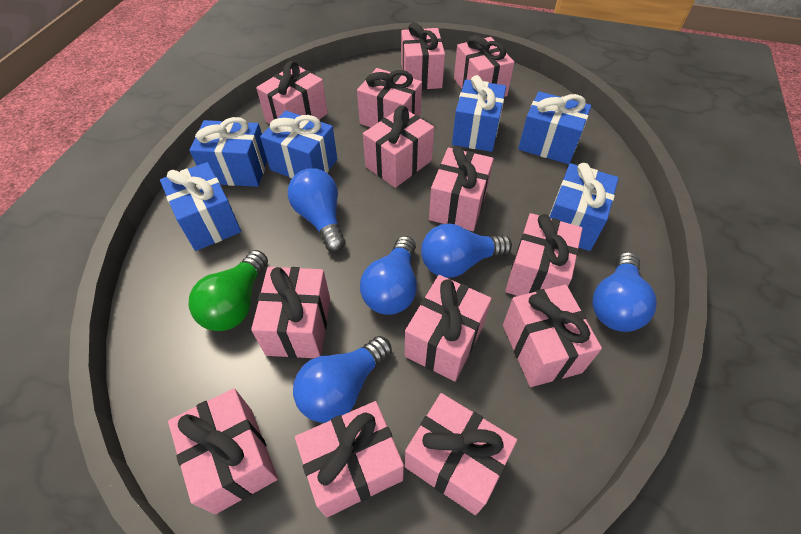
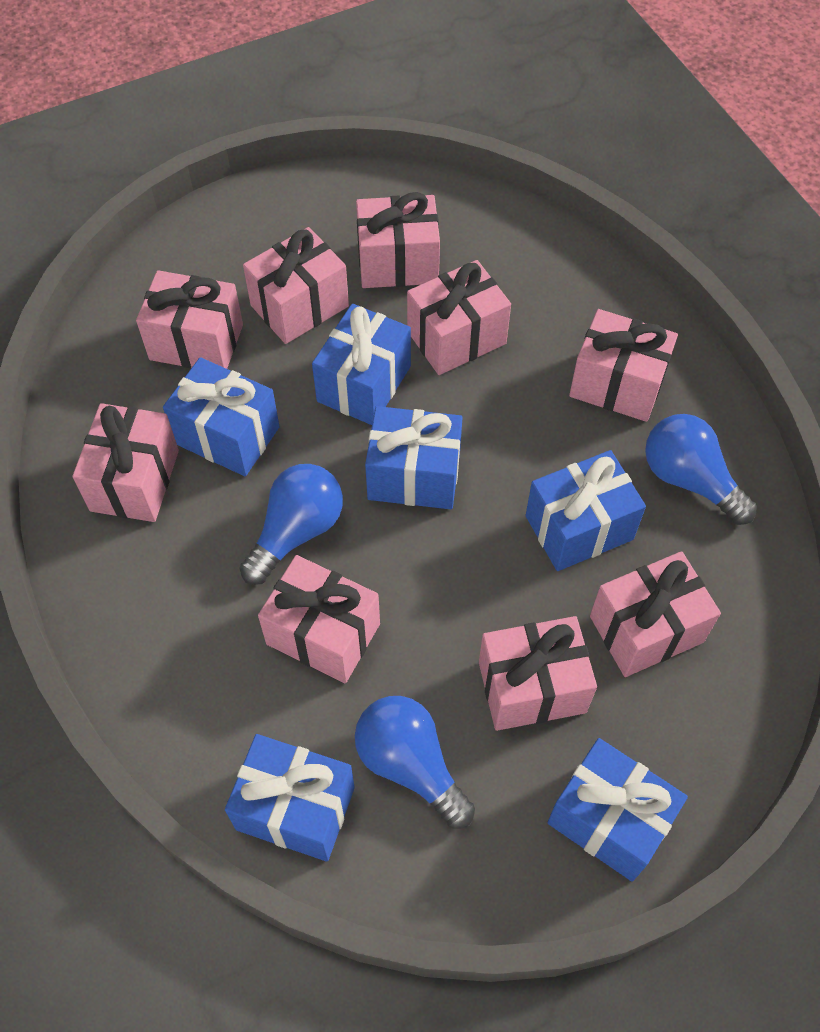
blue light bulb: 5 -> 3
green light bulb: 1 -> 0
pink gift: 13 -> 9

